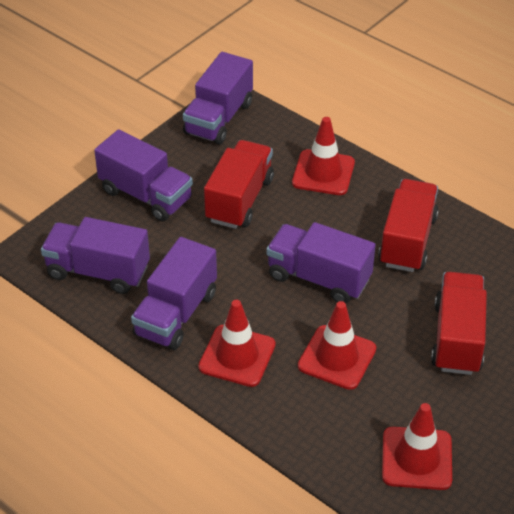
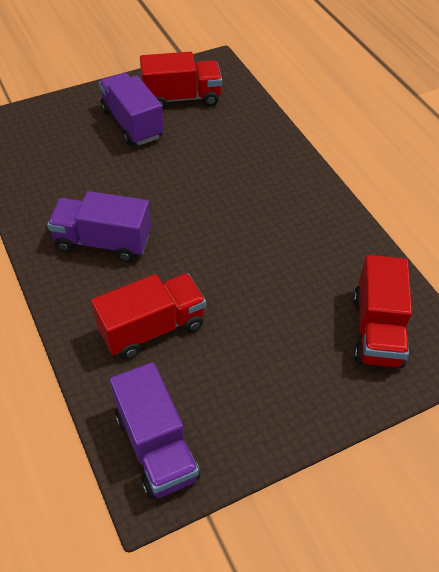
purple truck: 5 -> 3
red traffic cone: 4 -> 0

